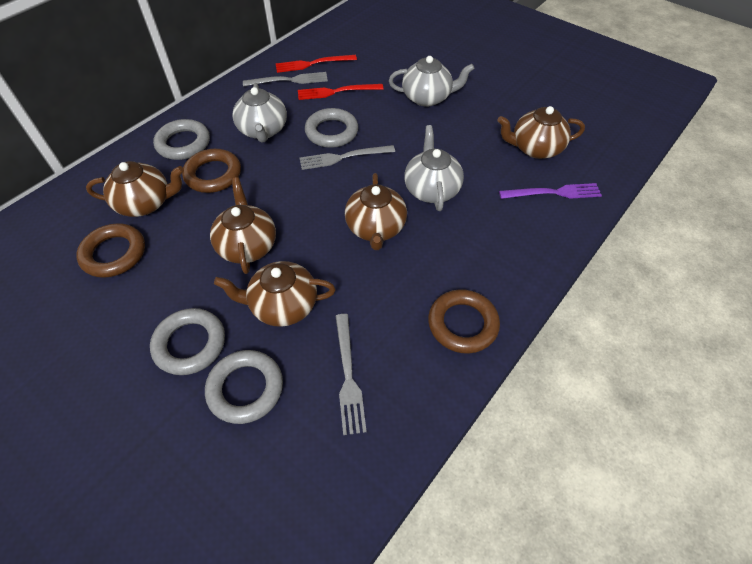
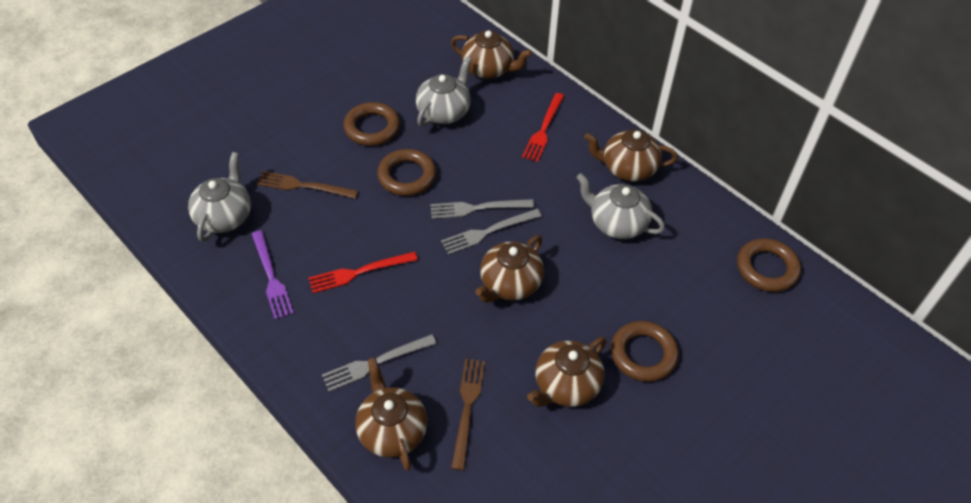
brown fork: 0 -> 2
brown ring: 3 -> 4
grey ring: 4 -> 0

